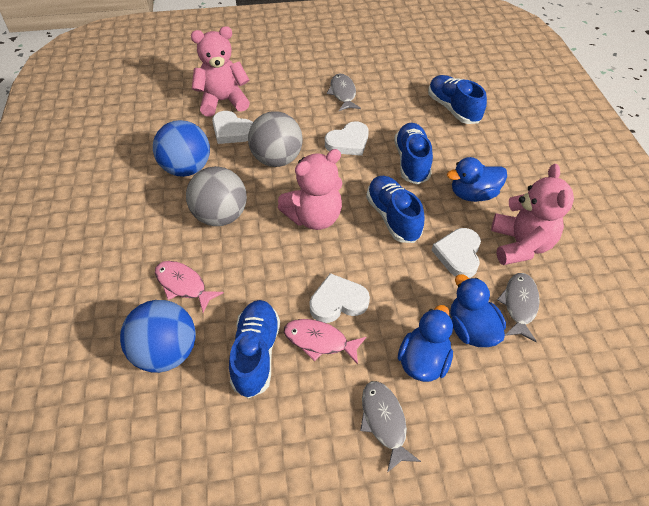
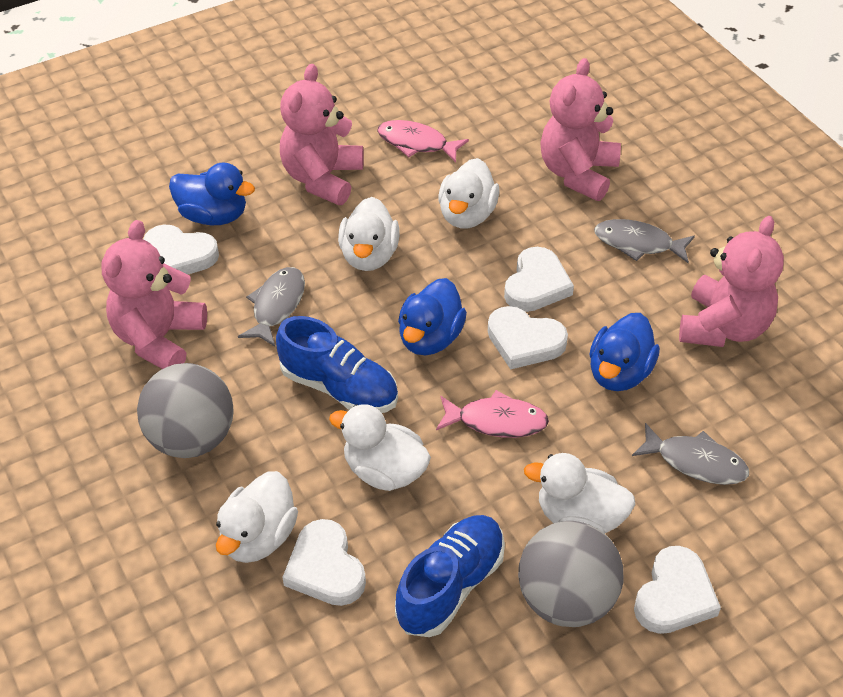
blue ball: 2 -> 0
blue shoe: 4 -> 2
pink teddy bear: 3 -> 4
white duck: 0 -> 5
white heart: 4 -> 5

